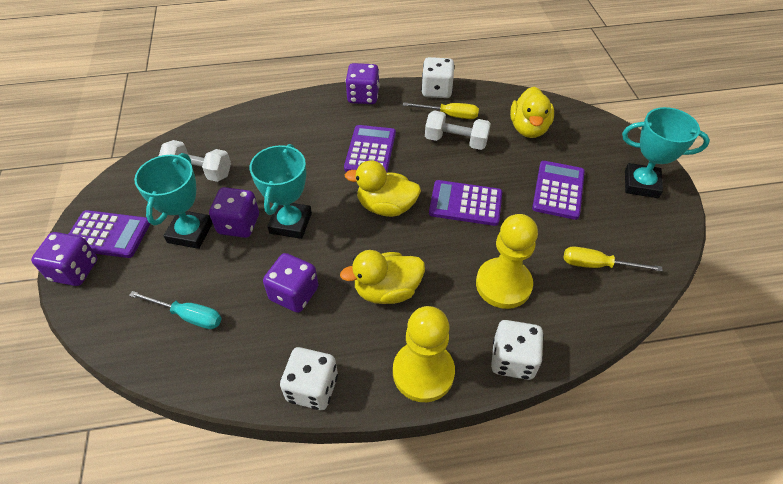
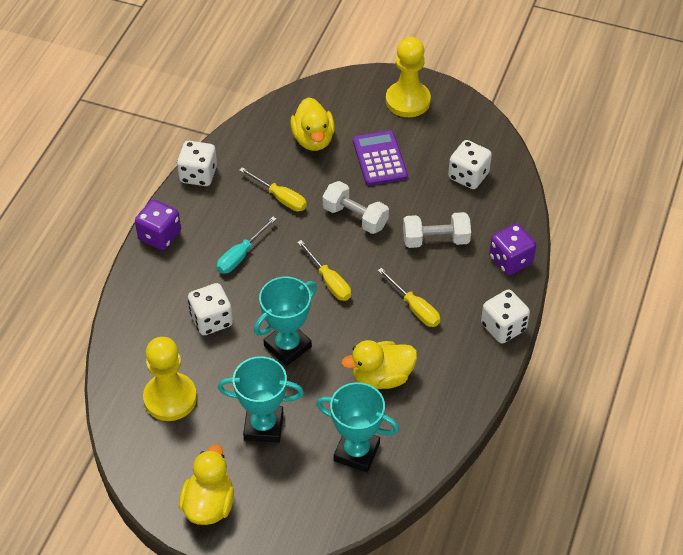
purple calculator: 4 -> 1
purple dice: 4 -> 2
white dice: 3 -> 4
yellow screwdriver: 2 -> 3

